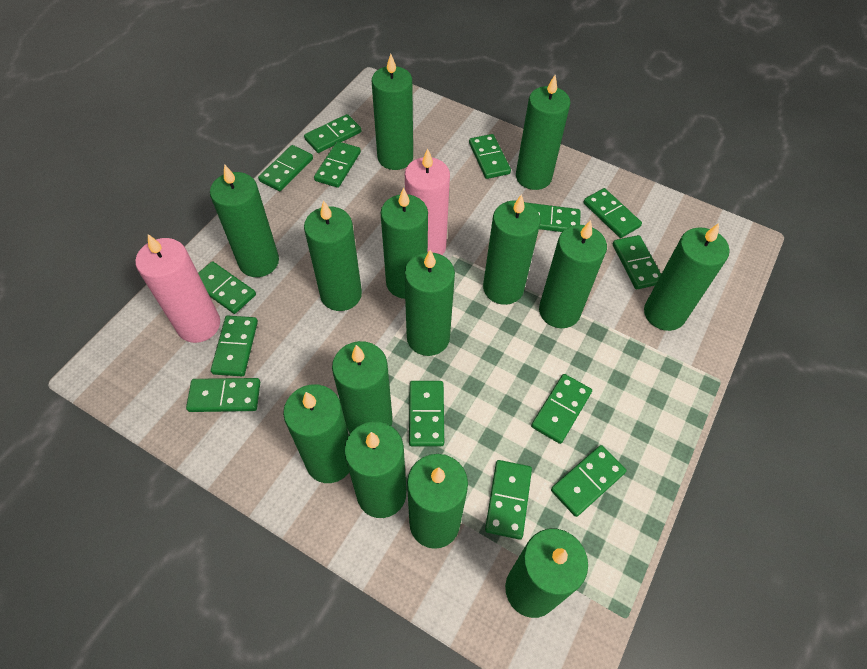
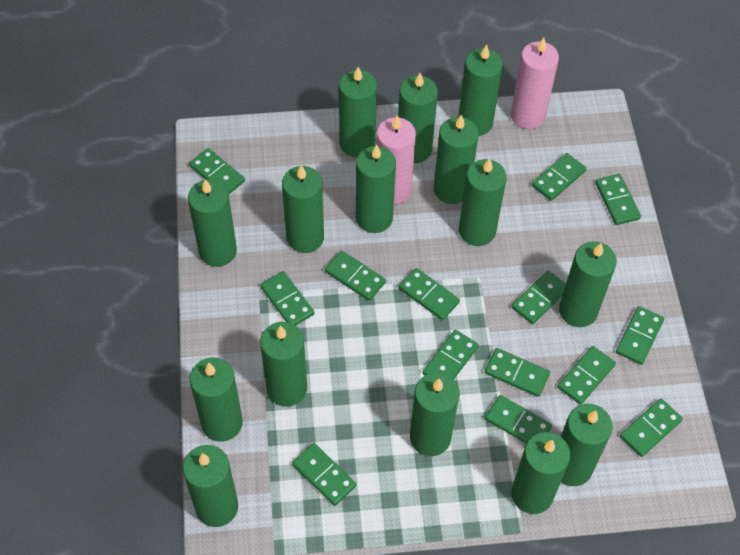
green candle: 14 -> 15

